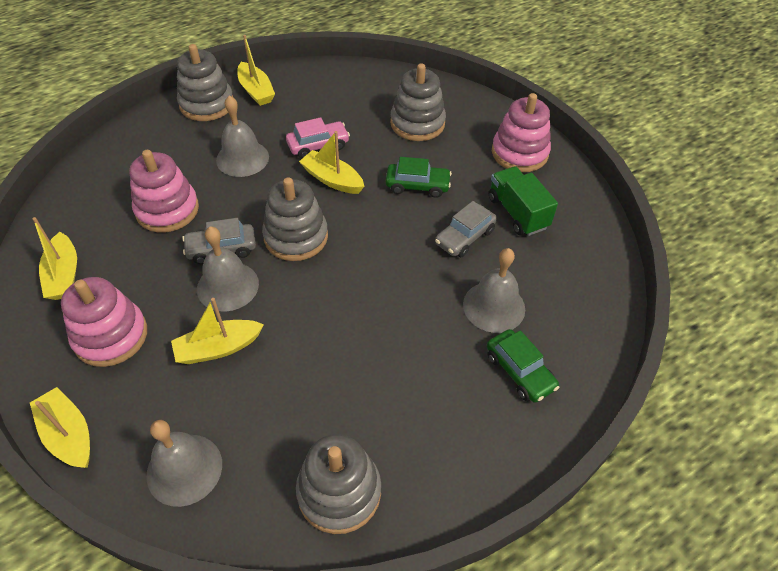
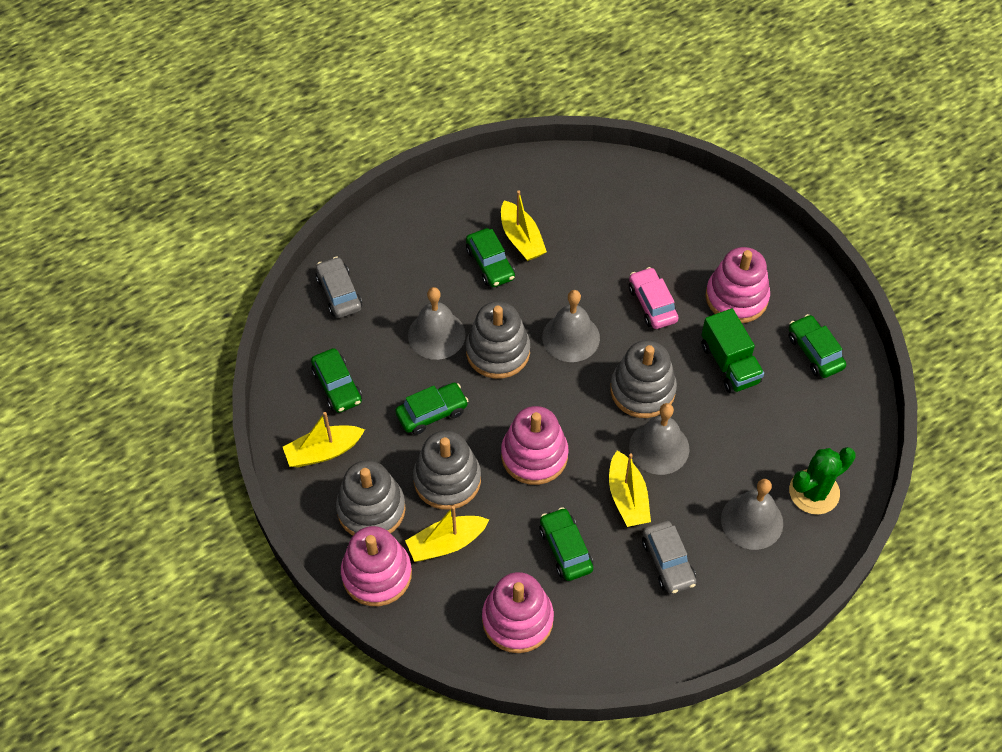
green cactus: 0 -> 1
green car: 2 -> 5
pink stacking toy: 3 -> 4
yellow boat: 5 -> 4

